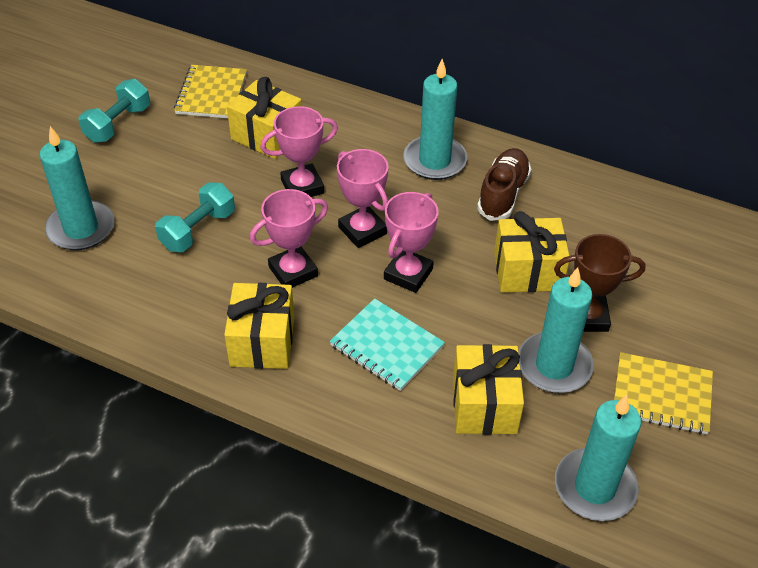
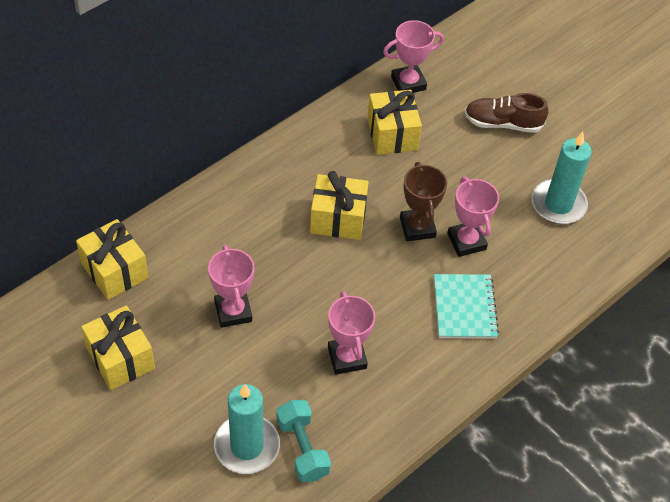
turquoise candle: 4 -> 2
turquoise dumbbell: 2 -> 1
yellow notebook: 2 -> 0

